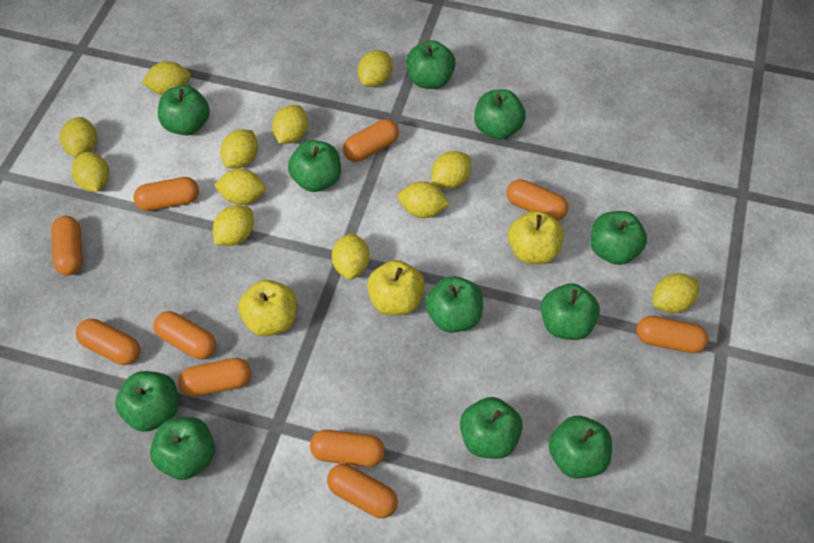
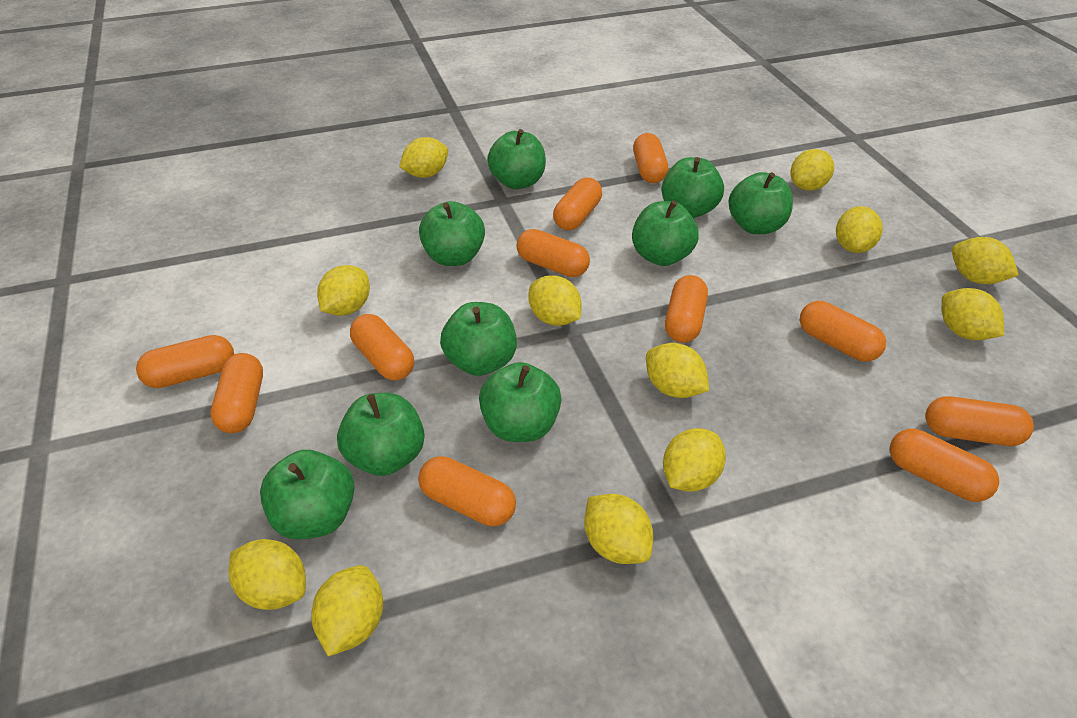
green apple: 11 -> 9
orange capsule: 10 -> 11
yellow apple: 3 -> 0

